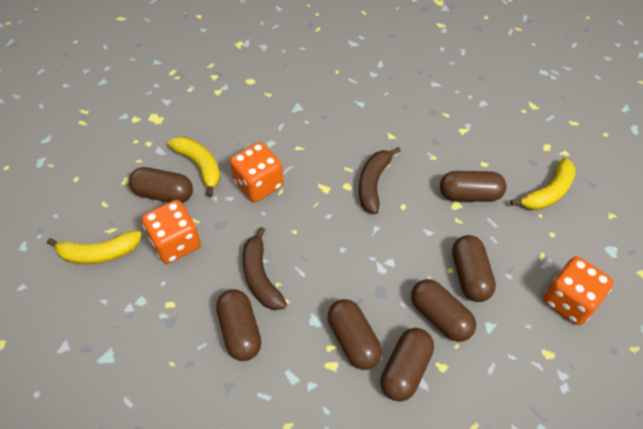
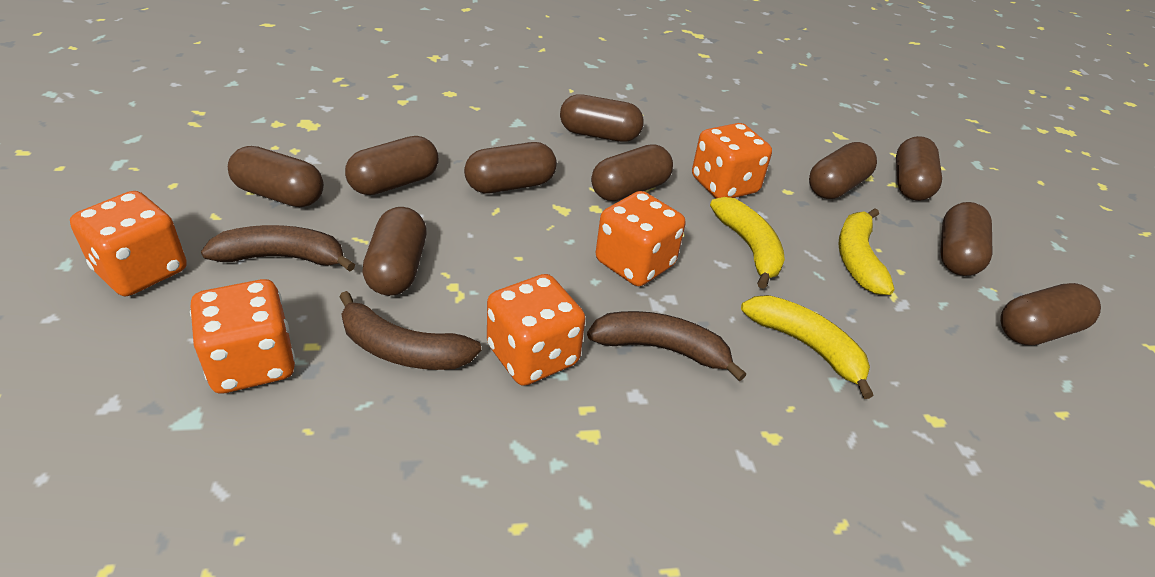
brown banana: 2 -> 3
brown capsule: 7 -> 10
orange dice: 3 -> 5

